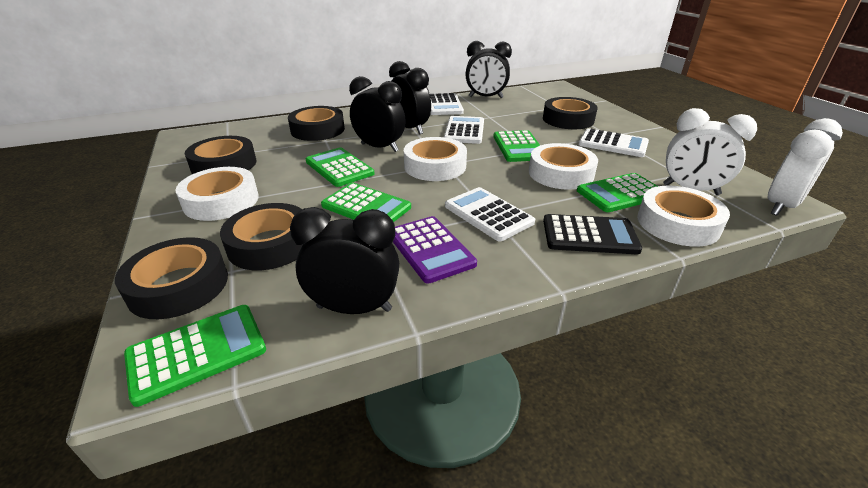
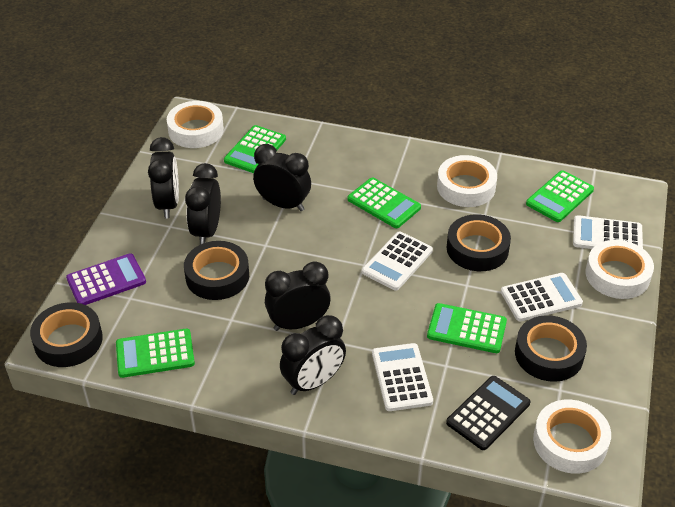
black clock: 4 -> 5
black tape: 5 -> 4
white clock: 2 -> 0

